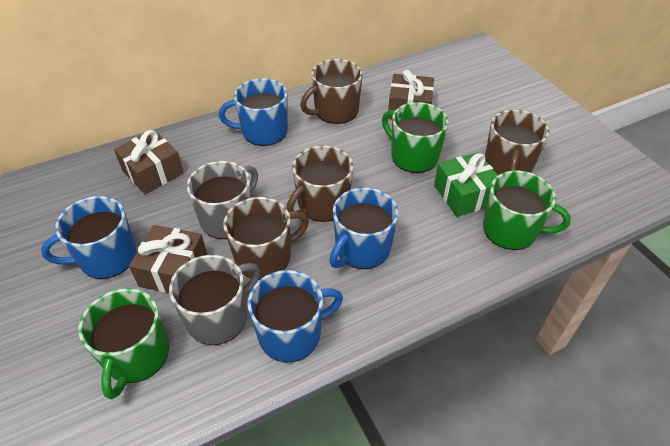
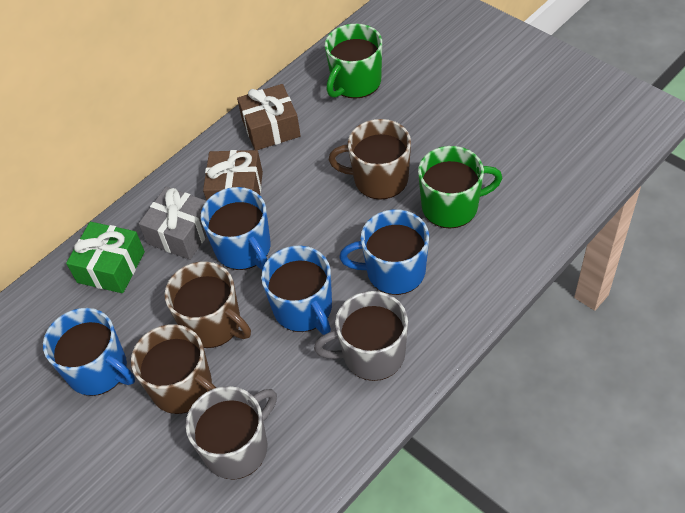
brown gift: 3 -> 2
brown mug: 4 -> 3
green mug: 3 -> 2
grey gift: 0 -> 1

